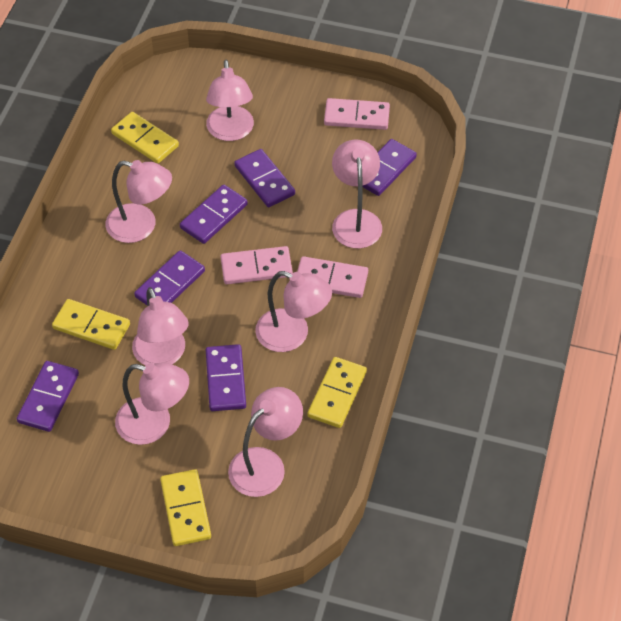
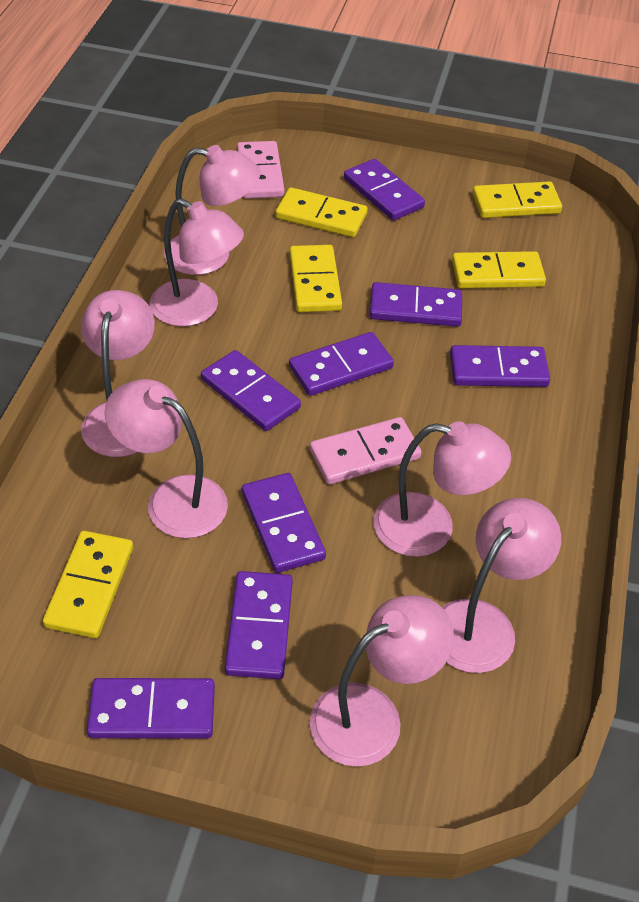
pink domino: 3 -> 2
purple domino: 6 -> 8
yellow domino: 4 -> 5

